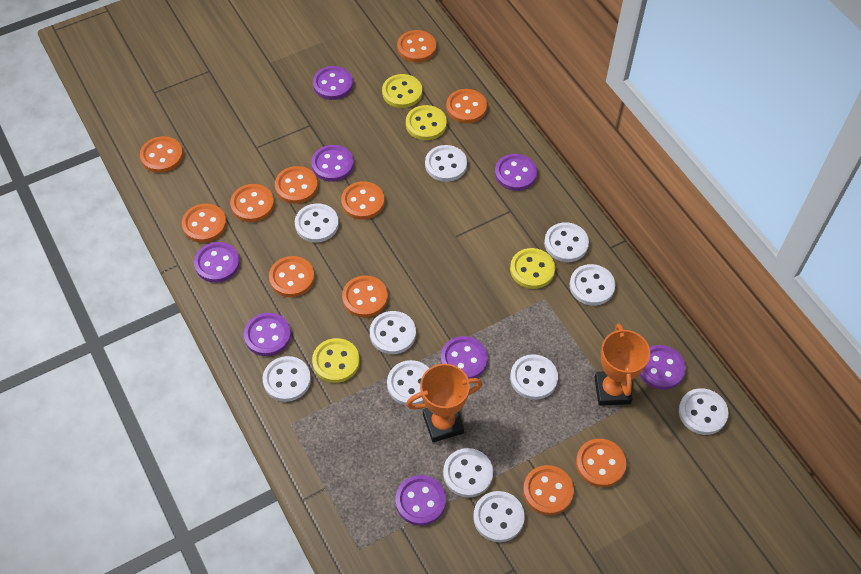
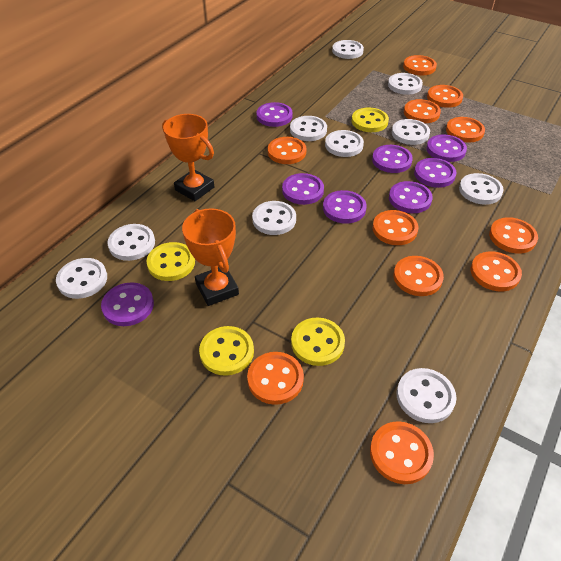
white button: 11 -> 10

